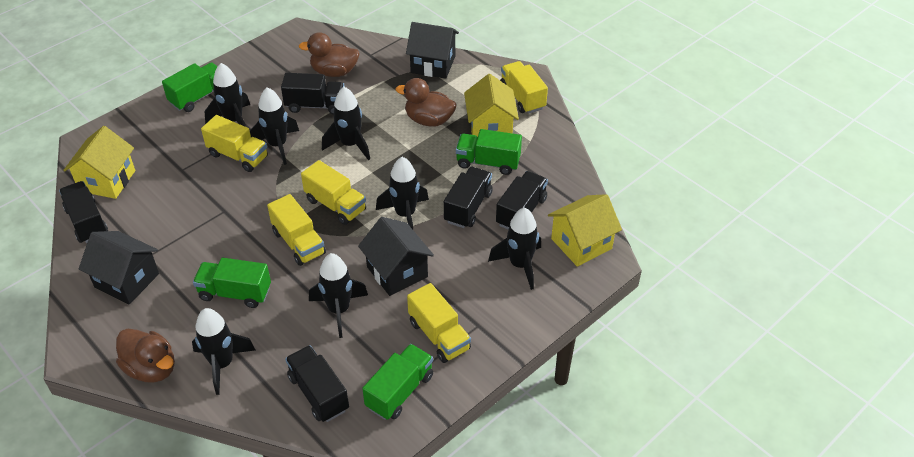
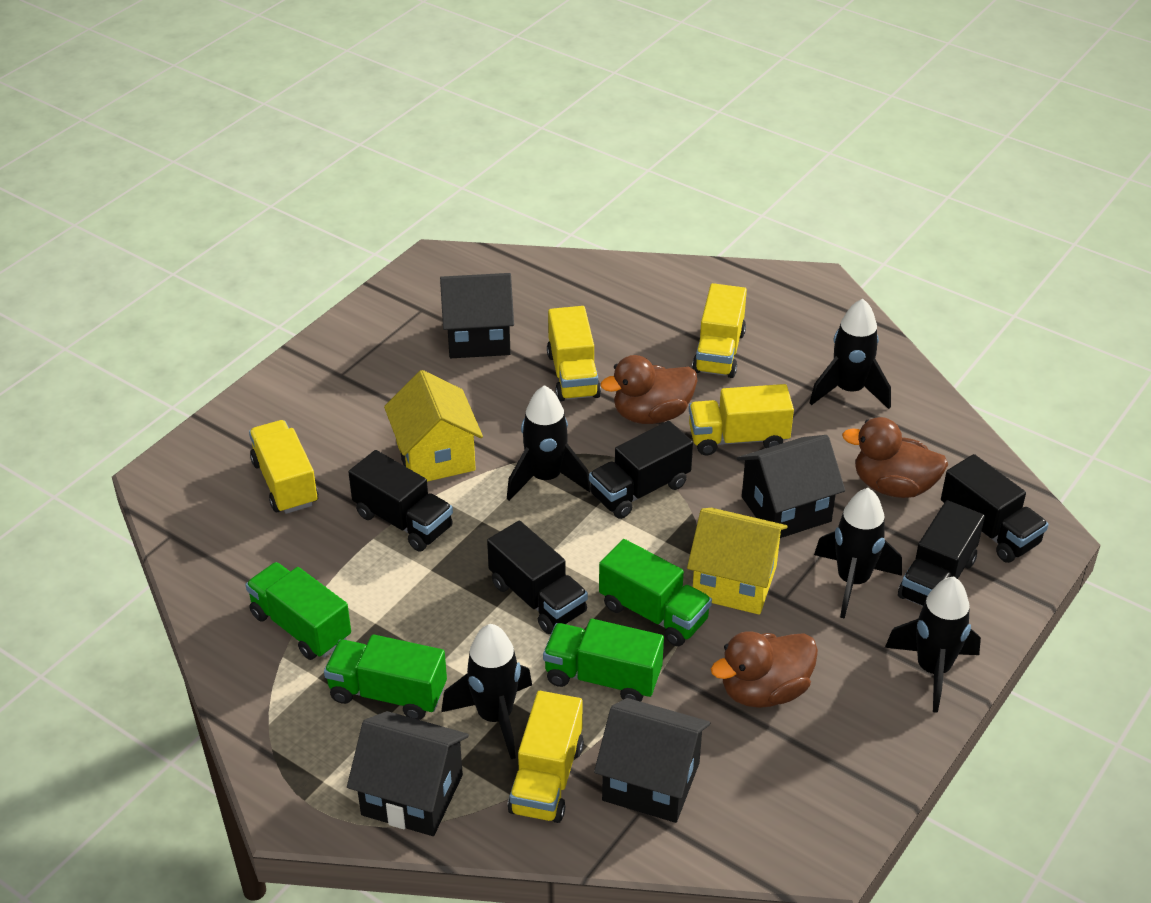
black house: 3 -> 4
black rocket: 7 -> 5
yellow house: 3 -> 2

